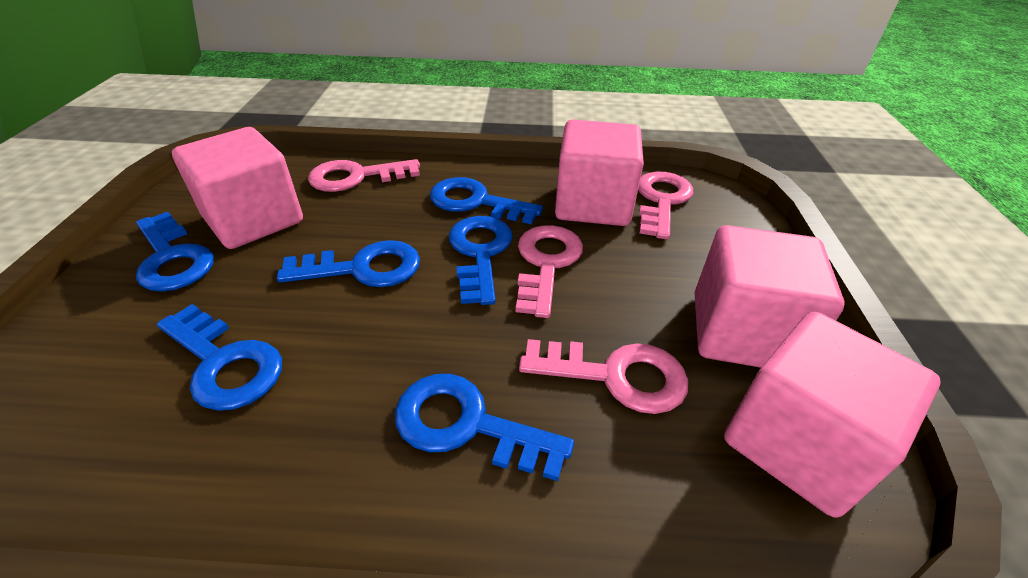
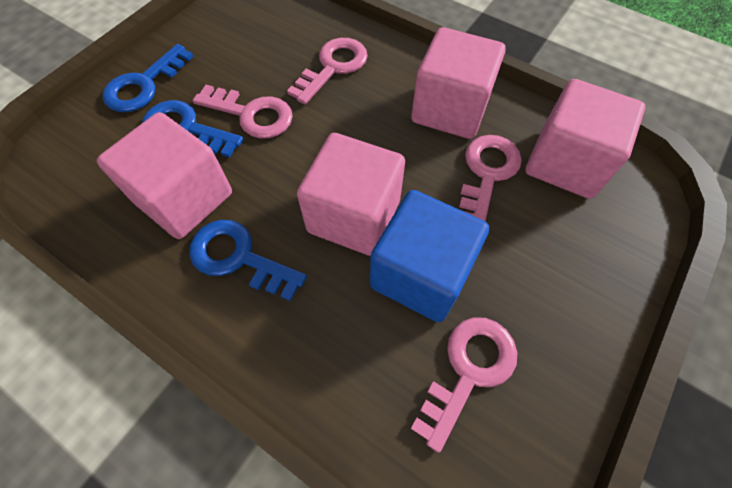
blue cube: 0 -> 1
blue key: 6 -> 3

